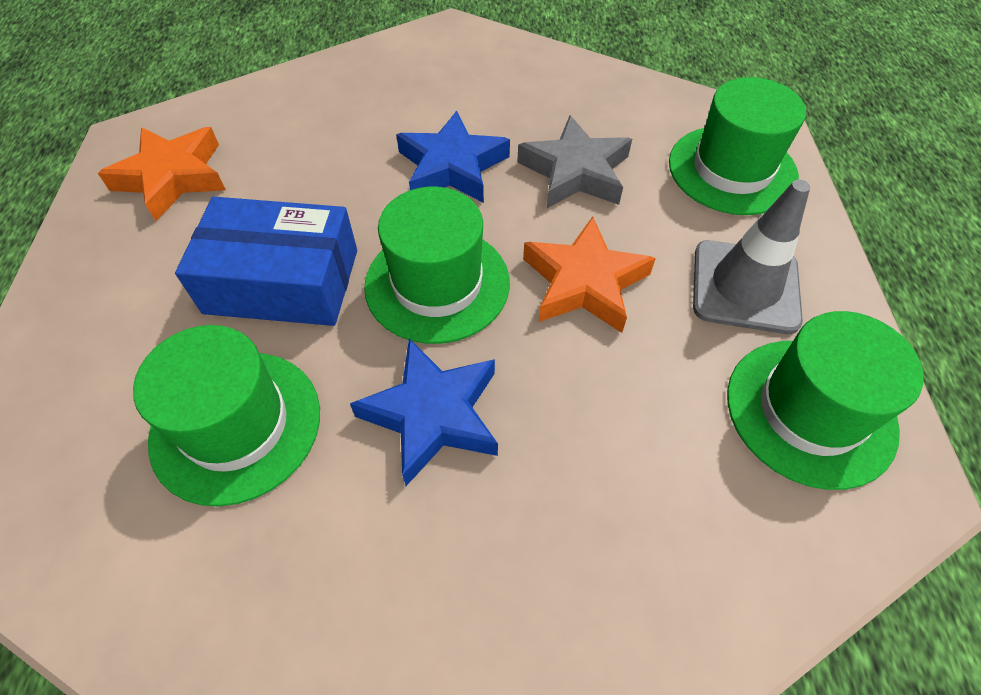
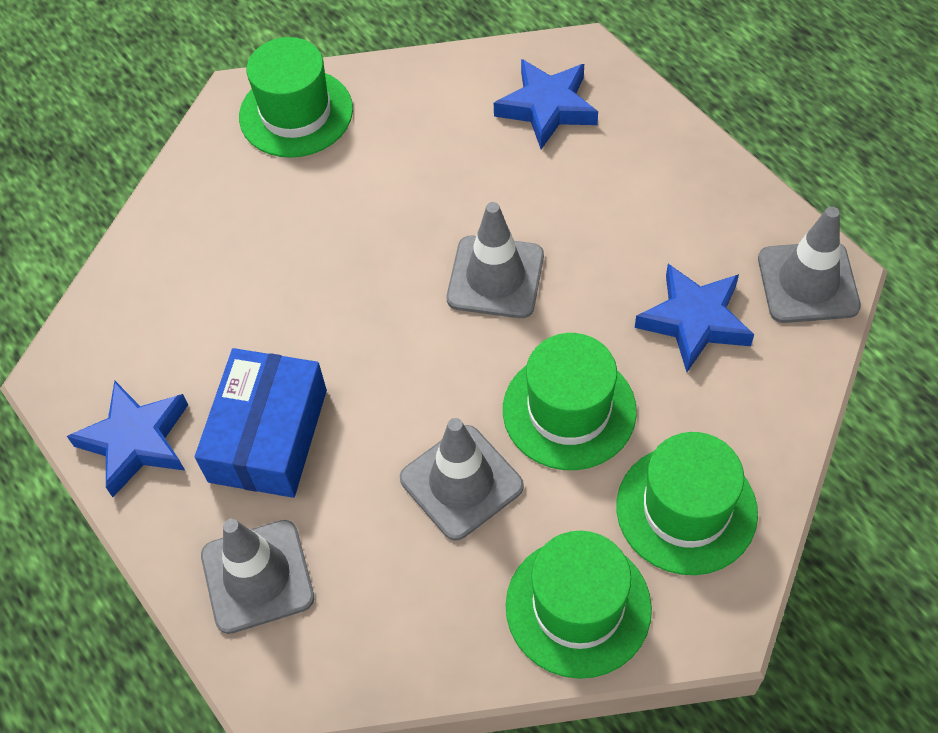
blue star: 2 -> 3
grey star: 1 -> 0
grey traffic cone: 1 -> 4
orange star: 2 -> 0

